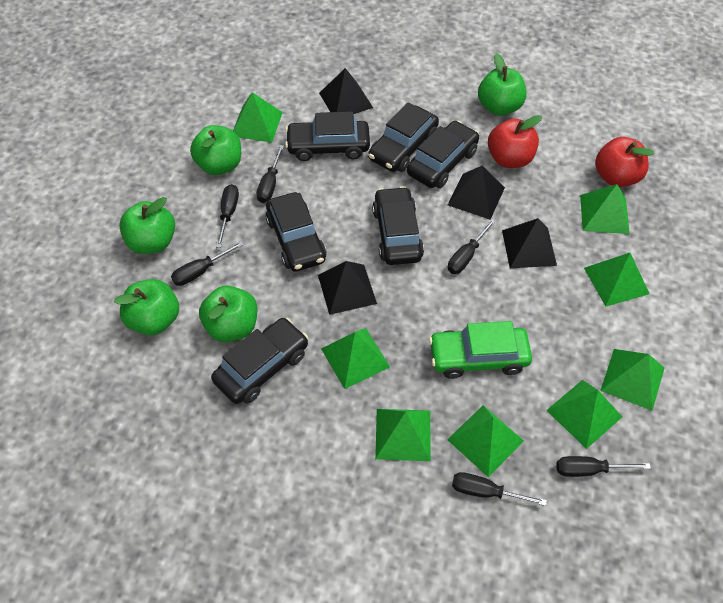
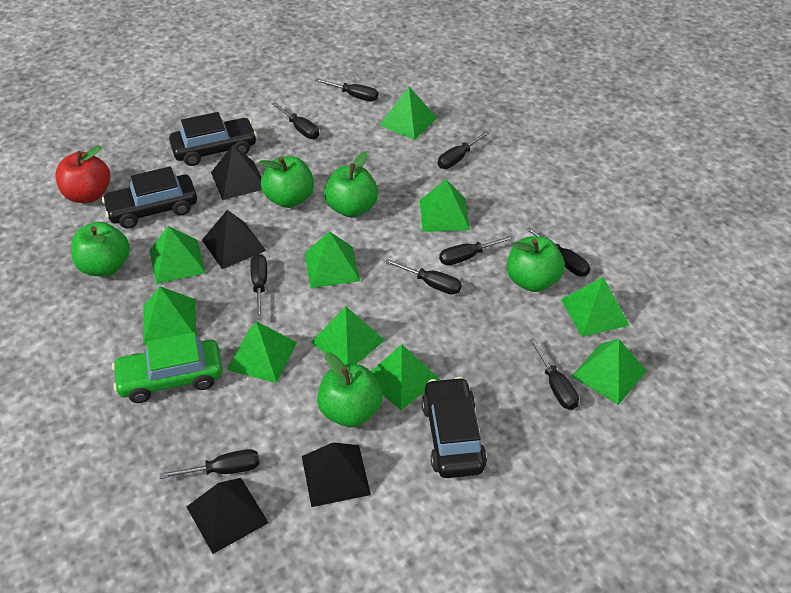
black car: 6 -> 3
black screwdriver: 6 -> 9
green pyramid: 8 -> 10
red apple: 2 -> 1

